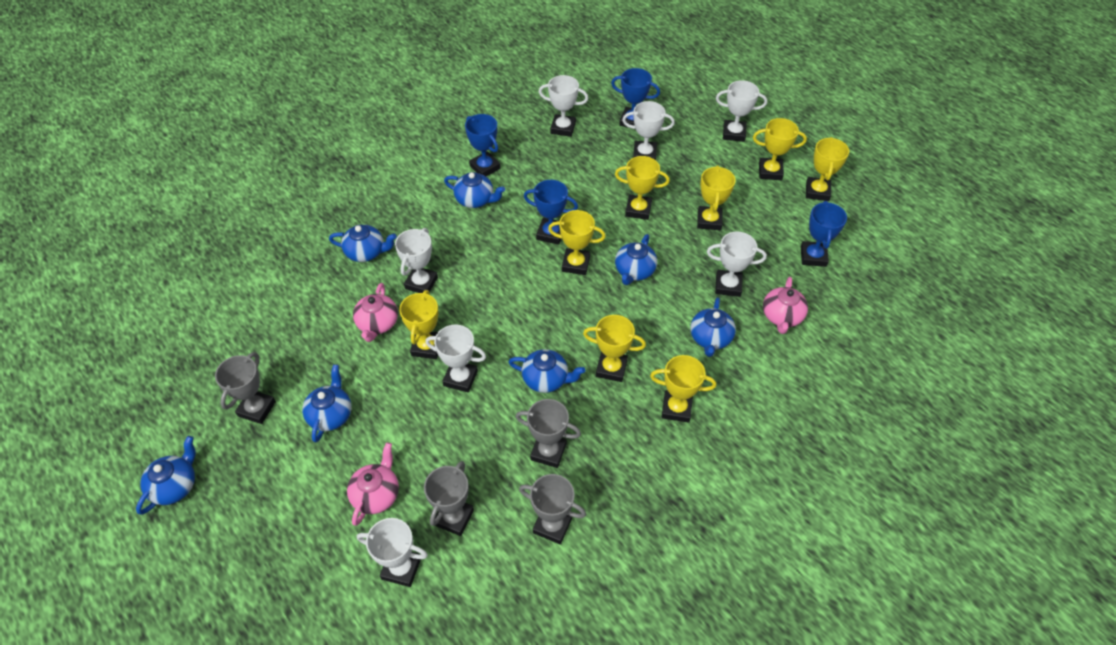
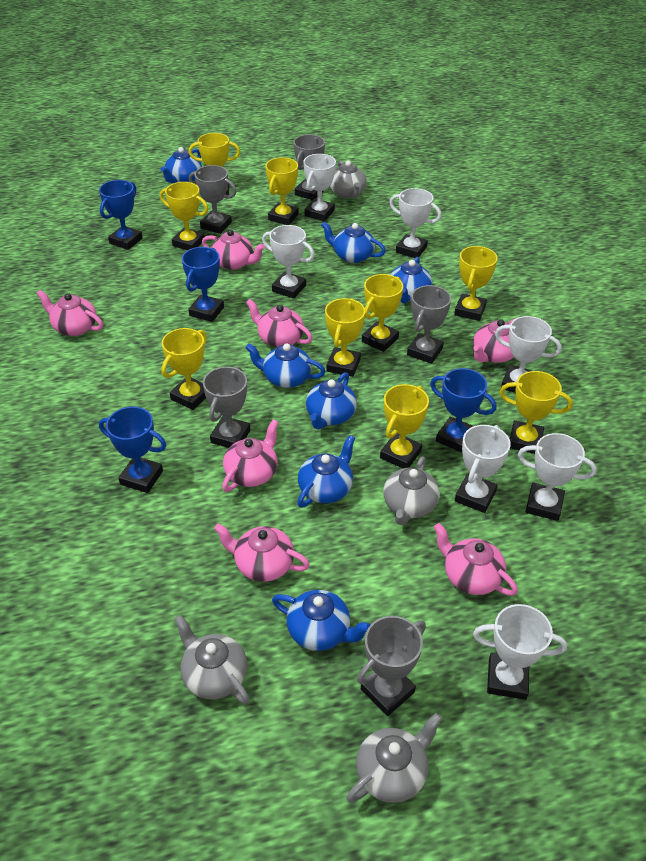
grey teapot: 0 -> 4
grey trophy: 4 -> 5
pink teapot: 3 -> 7
yellow trophy: 8 -> 9

